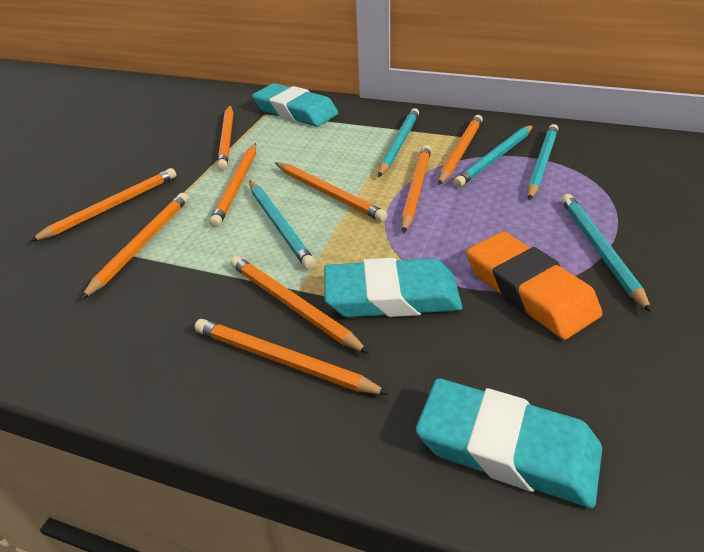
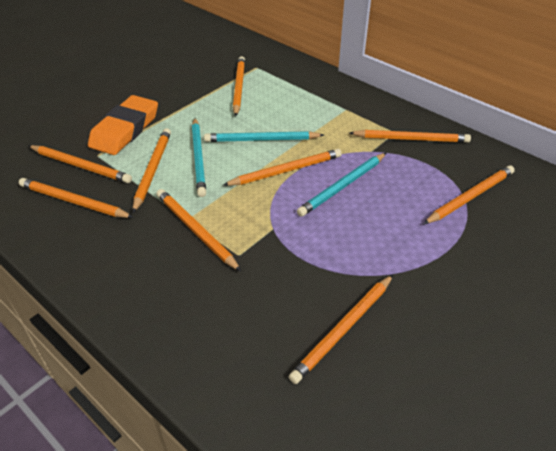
turquoise eraser: 3 -> 0
turquoise pencil: 5 -> 3

